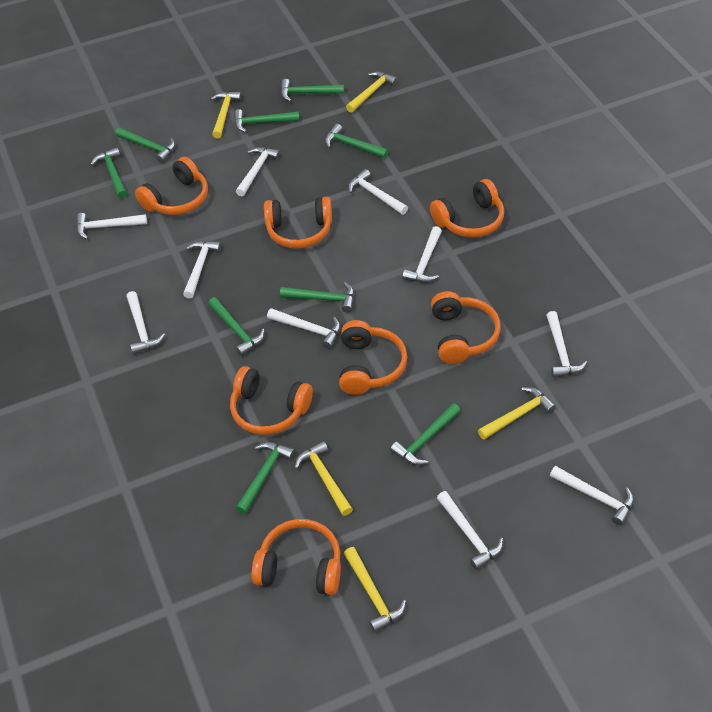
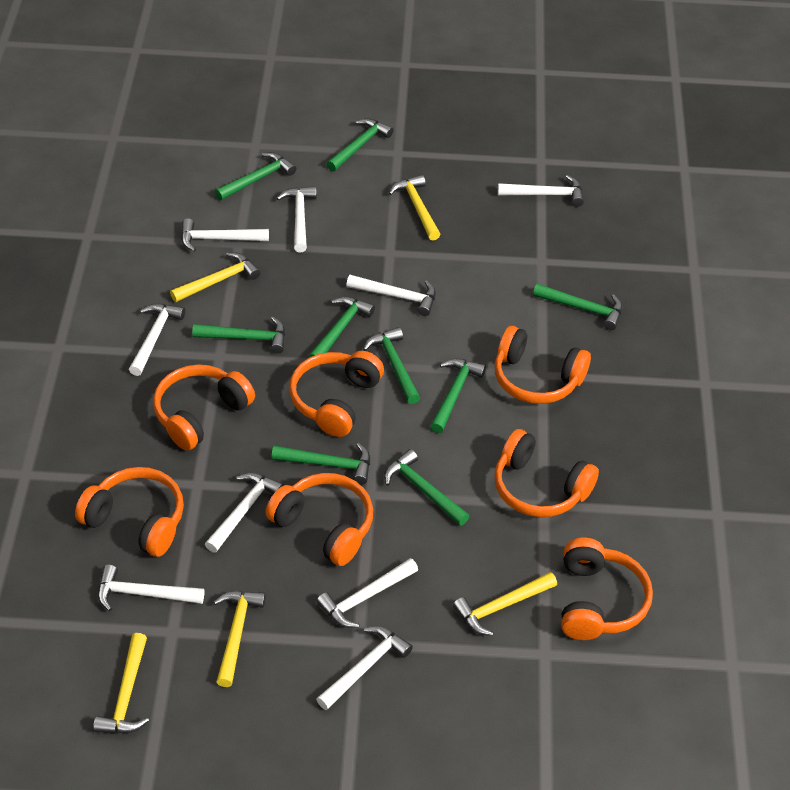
white hammer: 10 -> 9

